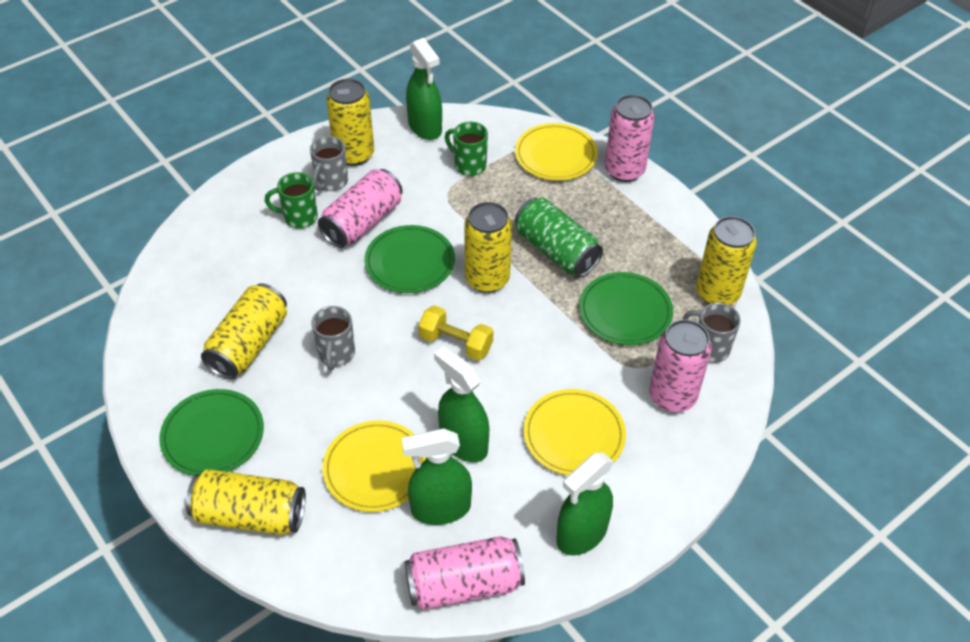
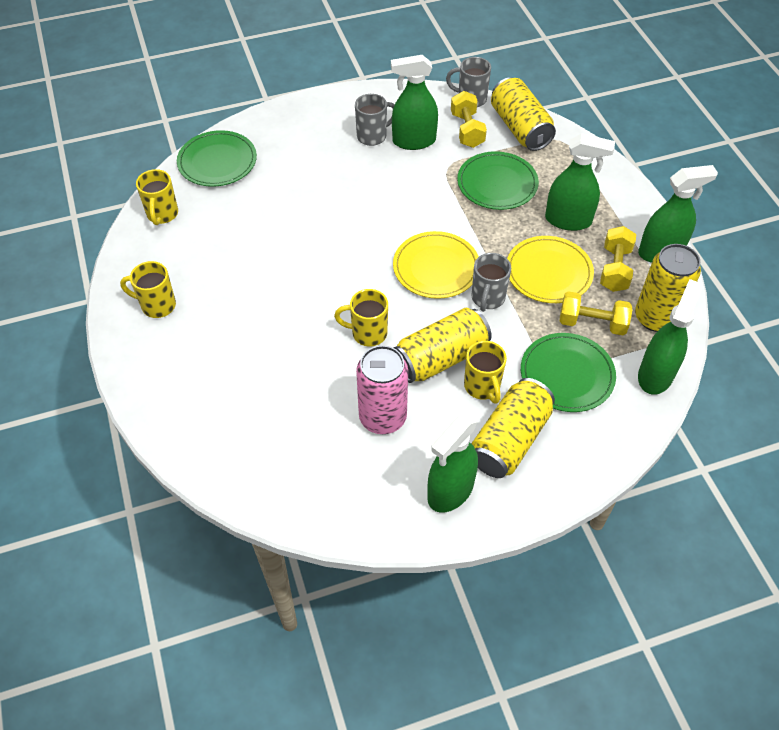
green can: 1 -> 0
green mug: 2 -> 0
green spray bottle: 4 -> 5
pink can: 4 -> 1
yellow can: 5 -> 4
yellow dumbbell: 1 -> 3
yellow mug: 0 -> 4
yellow plate: 3 -> 2

